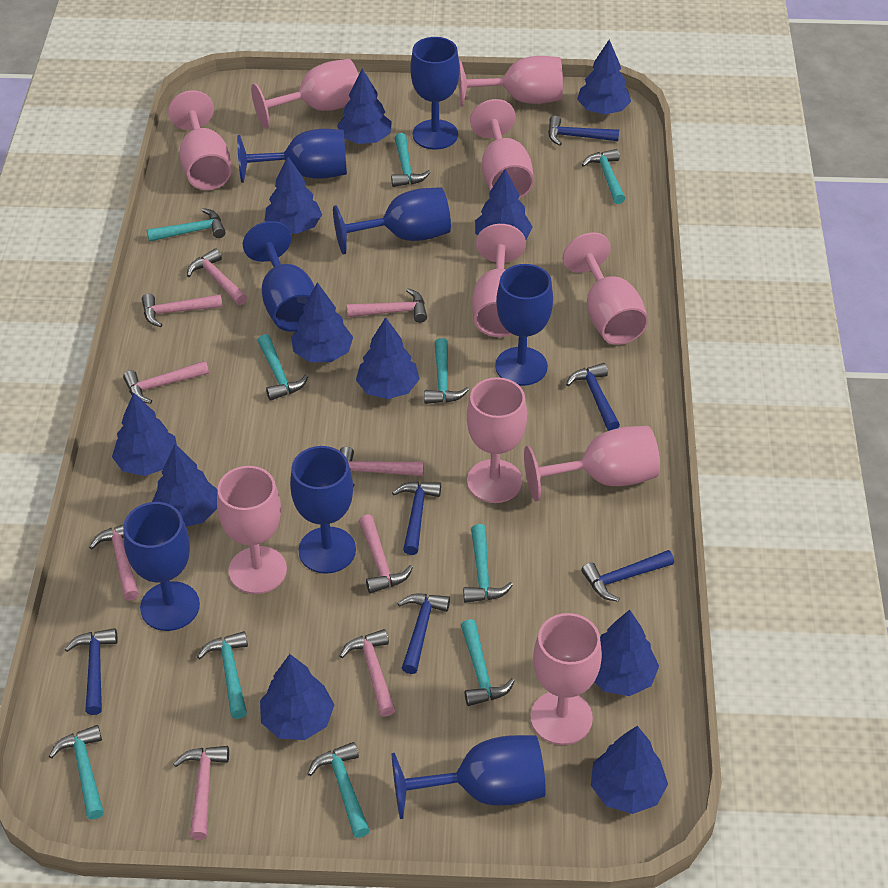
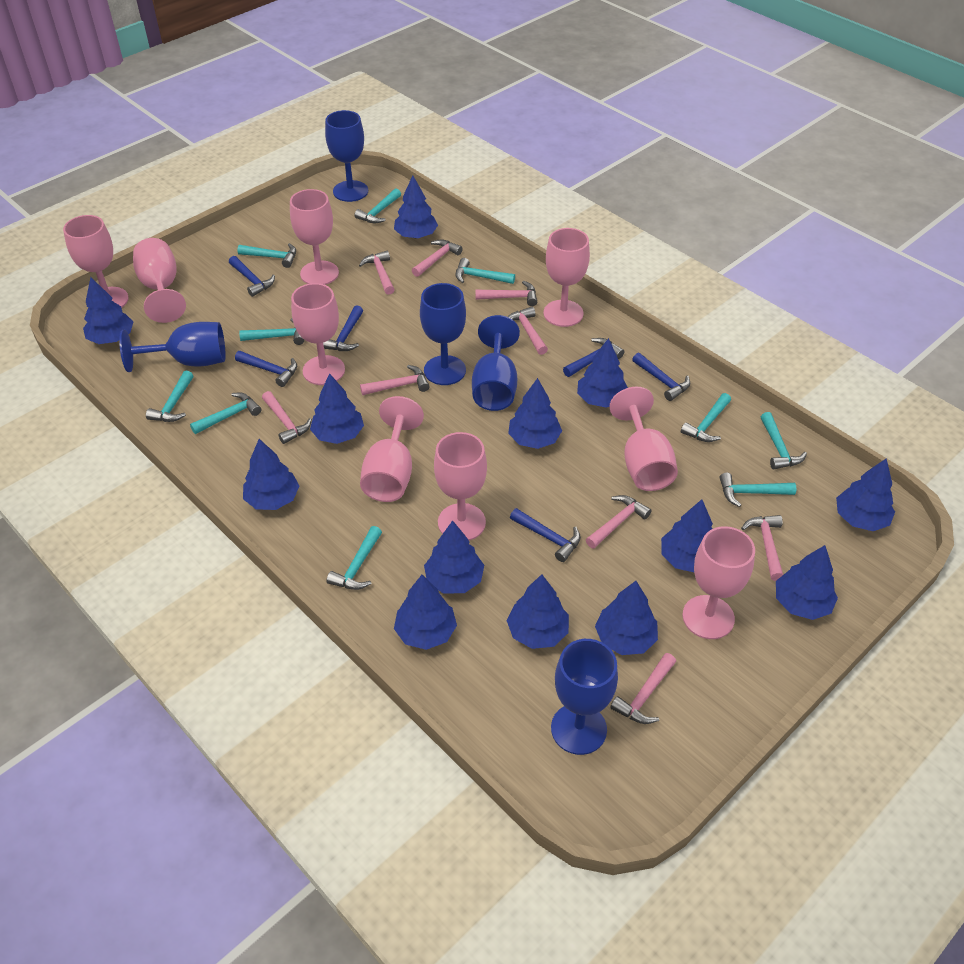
blue goblet: 8 -> 5
blue tree: 11 -> 13
pink goblet: 10 -> 9

